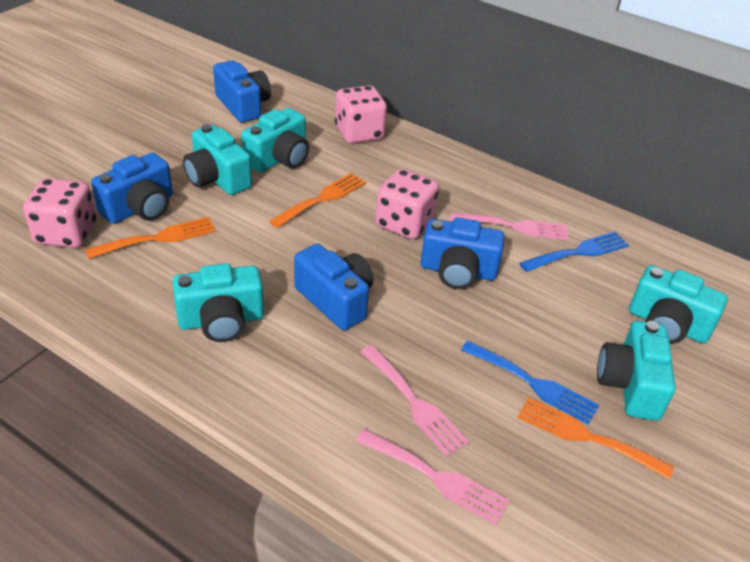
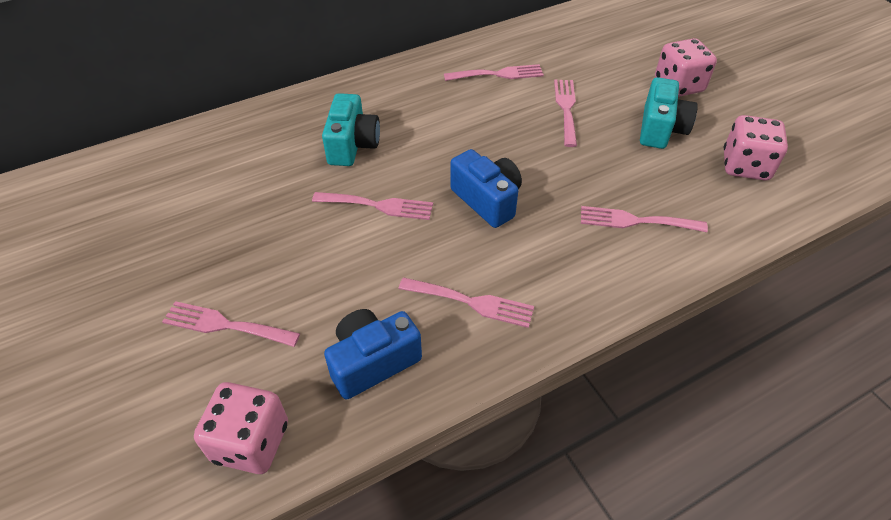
blue camera: 4 -> 2
blue fork: 2 -> 0
orange fork: 3 -> 0
pink fork: 3 -> 6
turquoise camera: 5 -> 2

